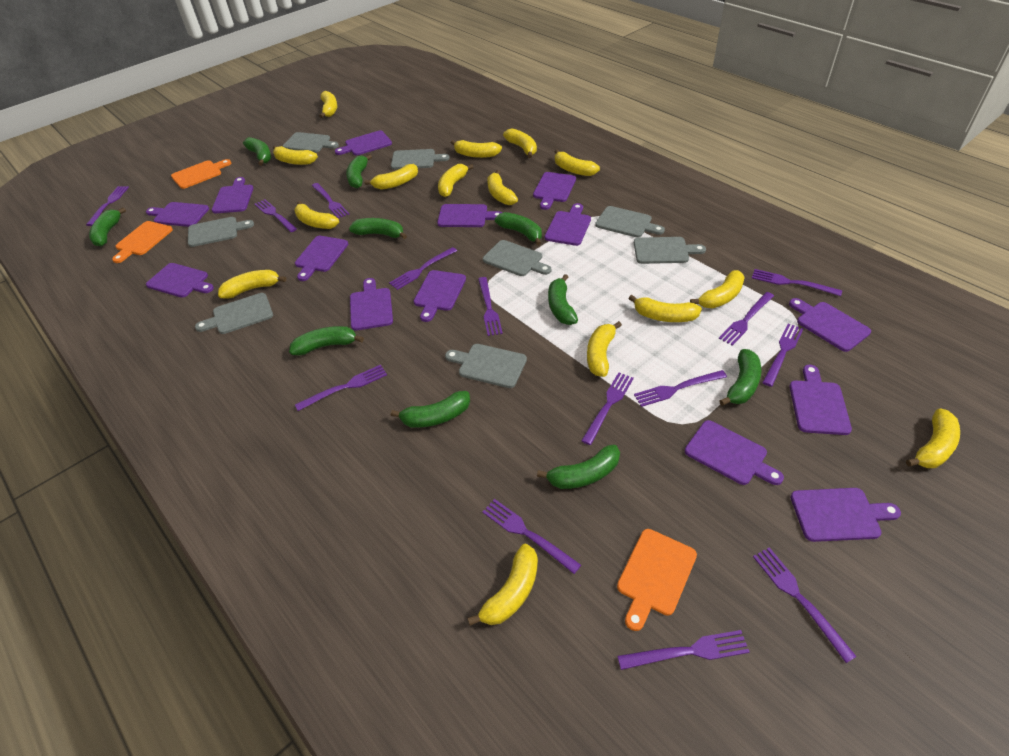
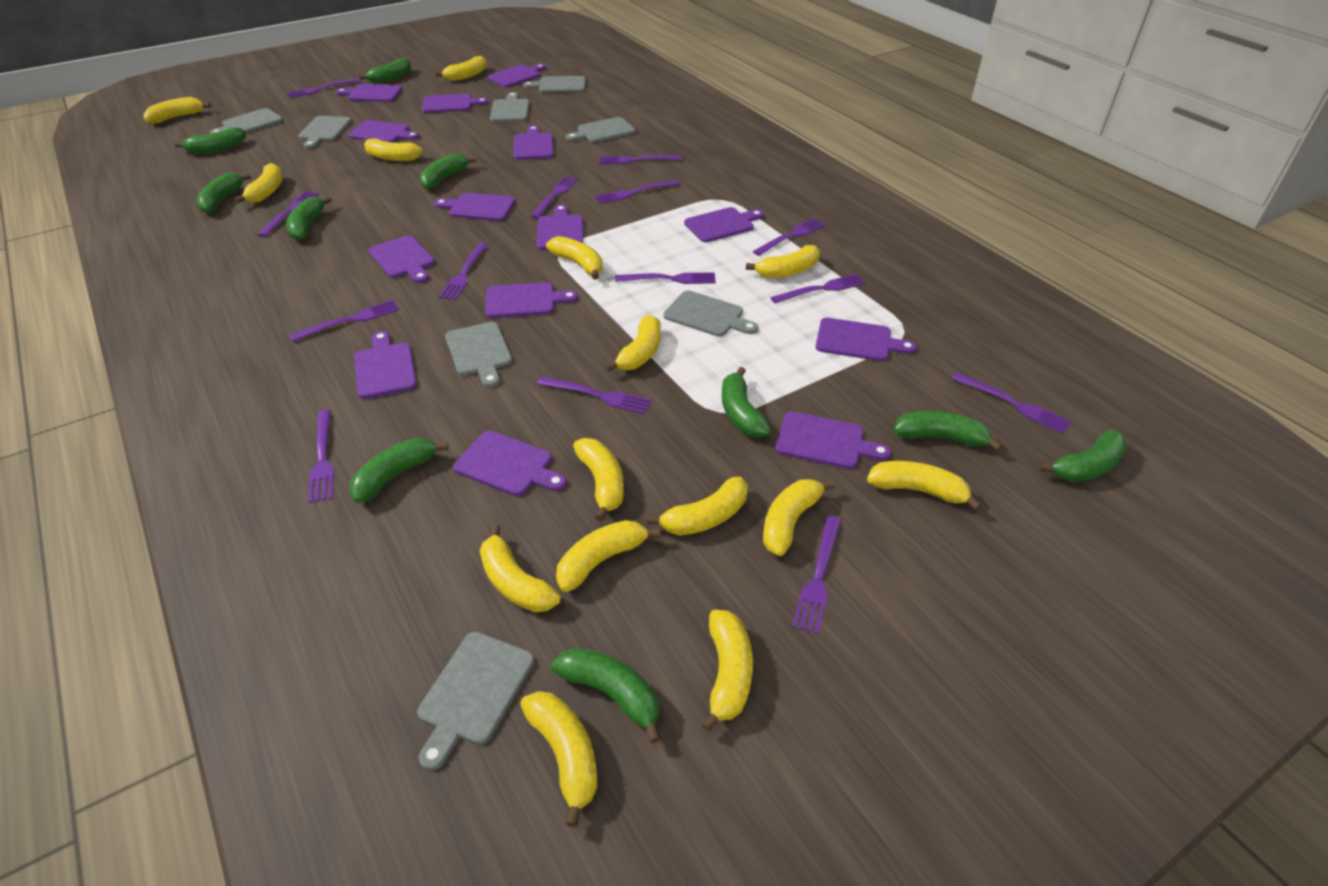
orange cutting board: 3 -> 0

